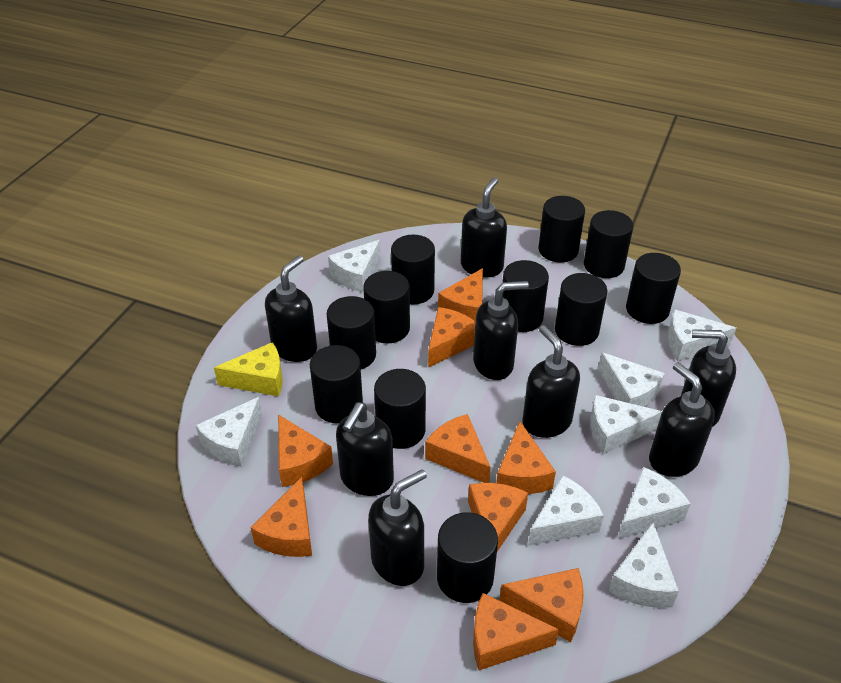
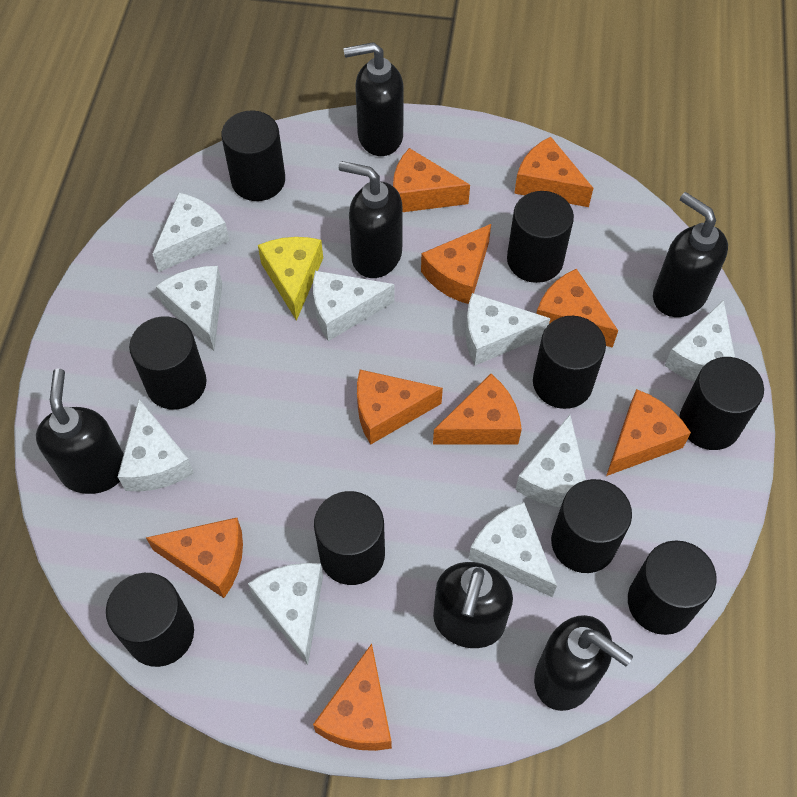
black cylinder: 11 -> 9
black soap dispenser: 8 -> 6
white cheese: 8 -> 9

